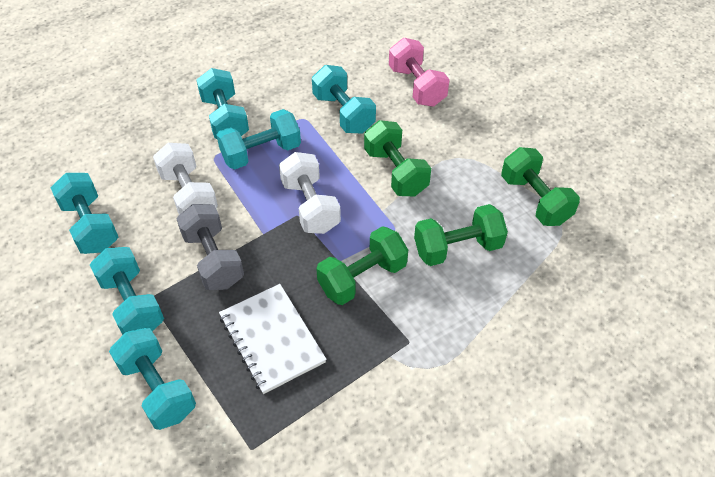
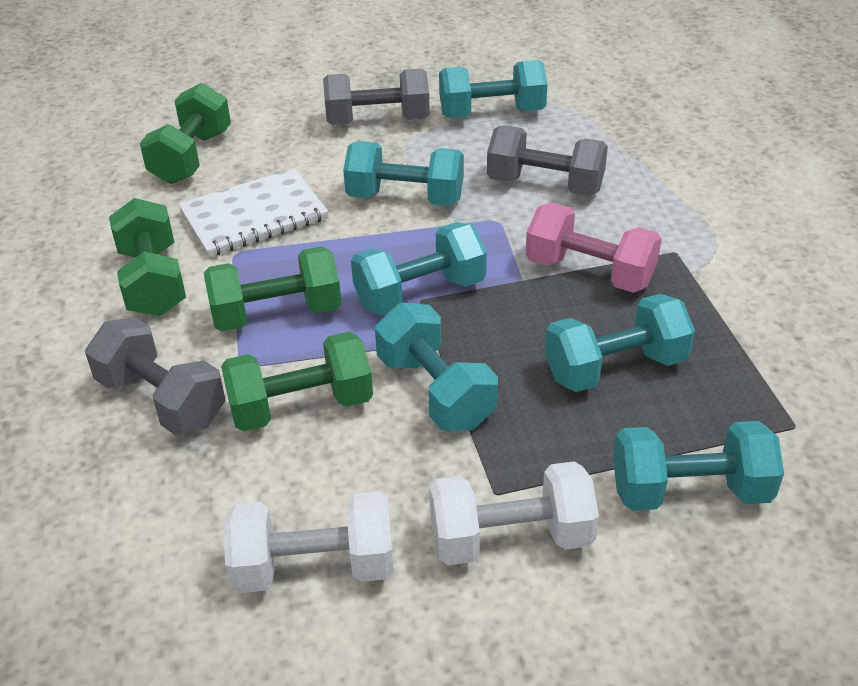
grey dumbbell: 1 -> 3

